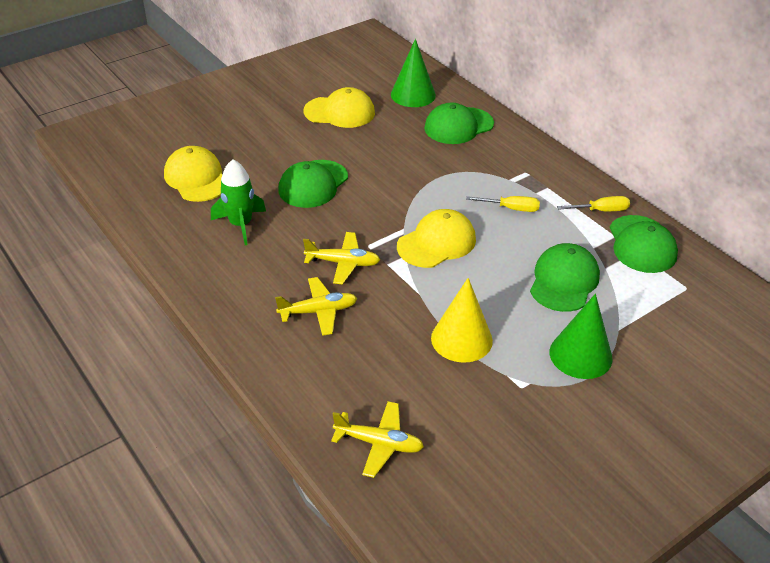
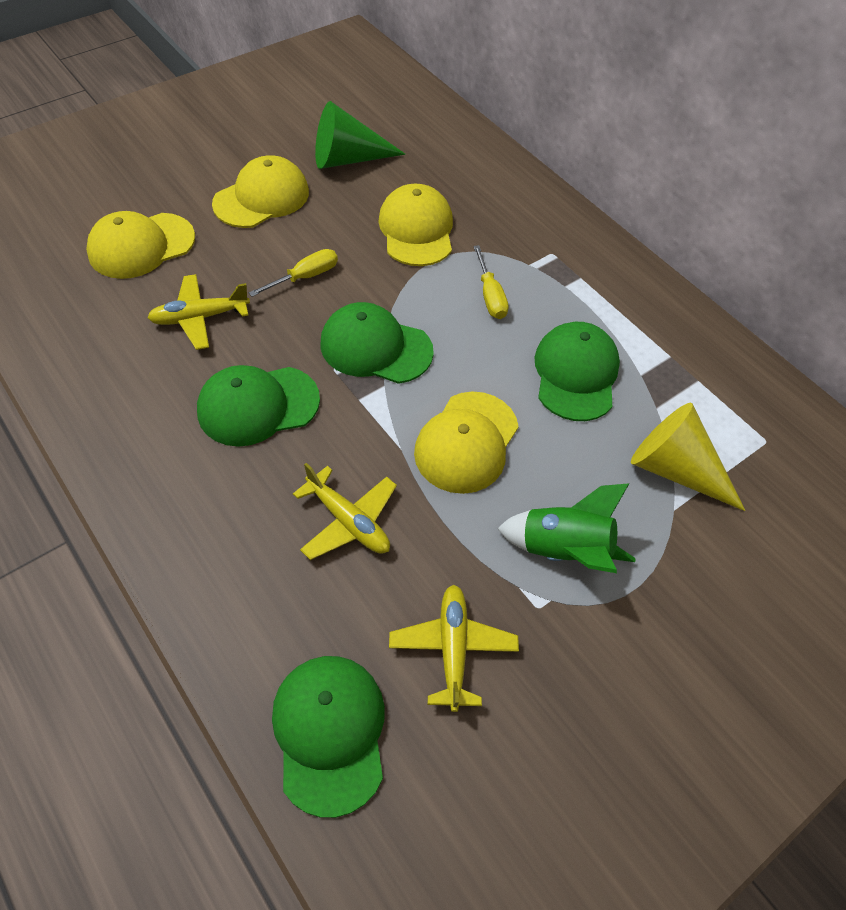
green cone: 2 -> 1
yellow cap: 3 -> 4

